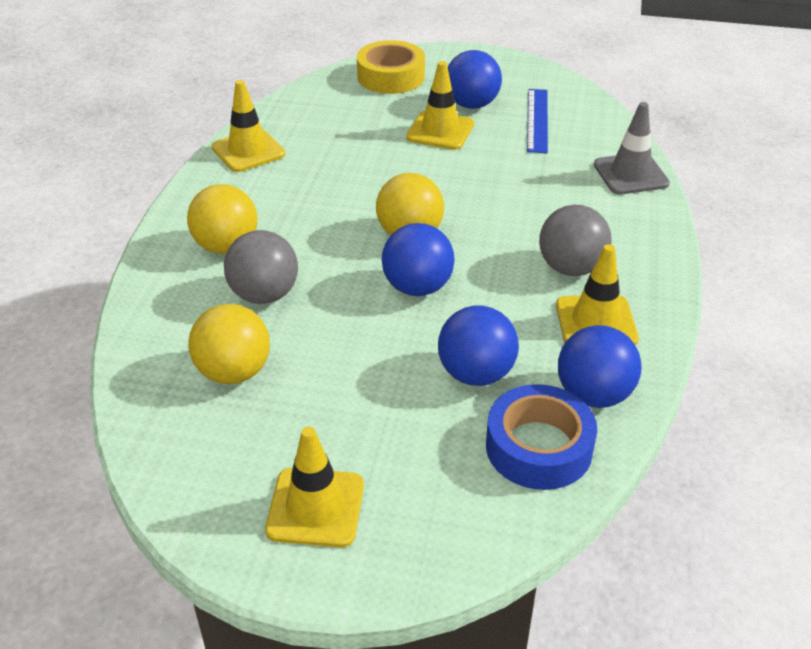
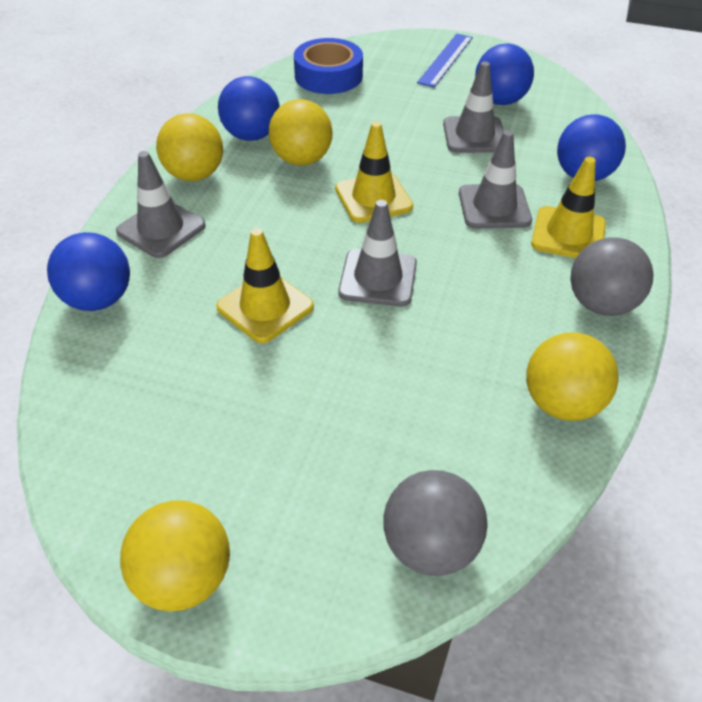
grey traffic cone: 1 -> 4
yellow ball: 3 -> 4
yellow tape: 1 -> 0
yellow traffic cone: 4 -> 3

